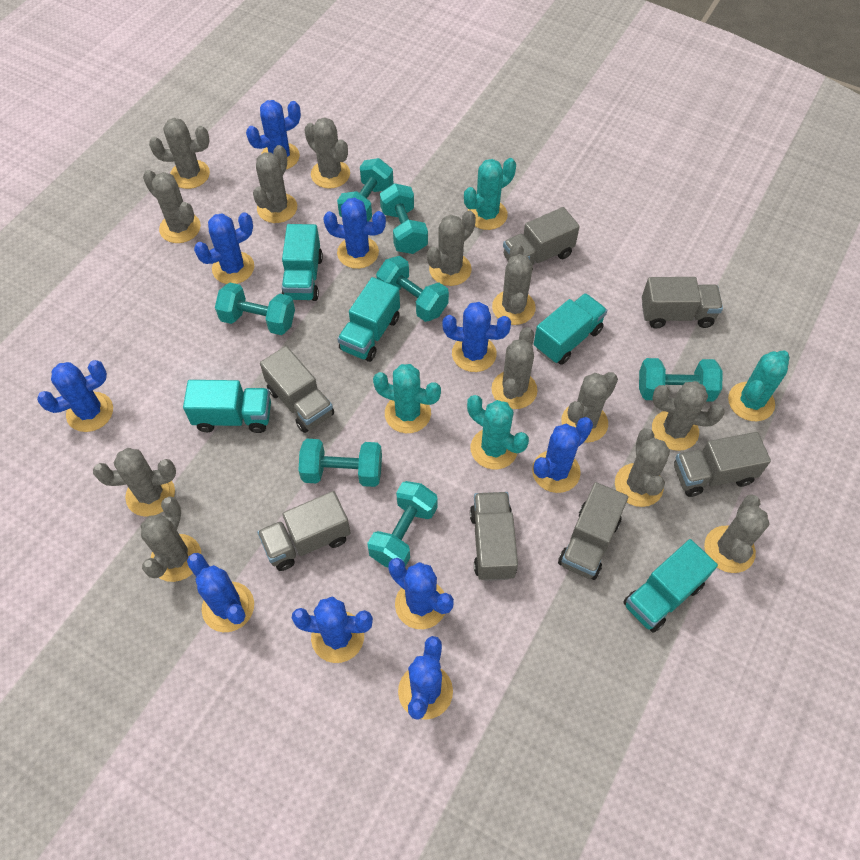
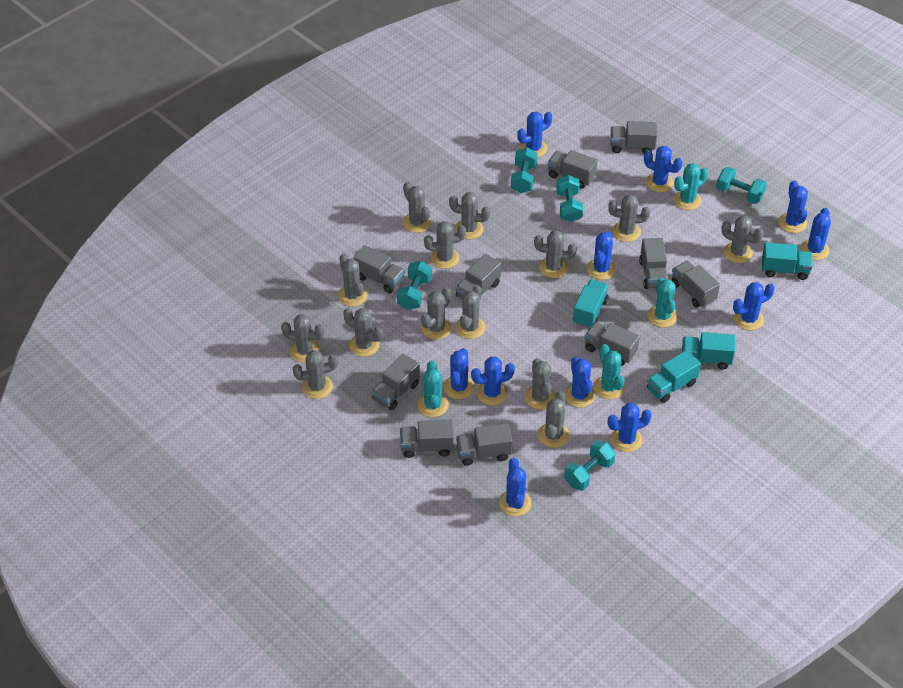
blue cactus: 10 -> 11
grey cactus: 13 -> 14
grey truck: 7 -> 10
turquoise dumbbell: 7 -> 5
turquoise truck: 5 -> 4

